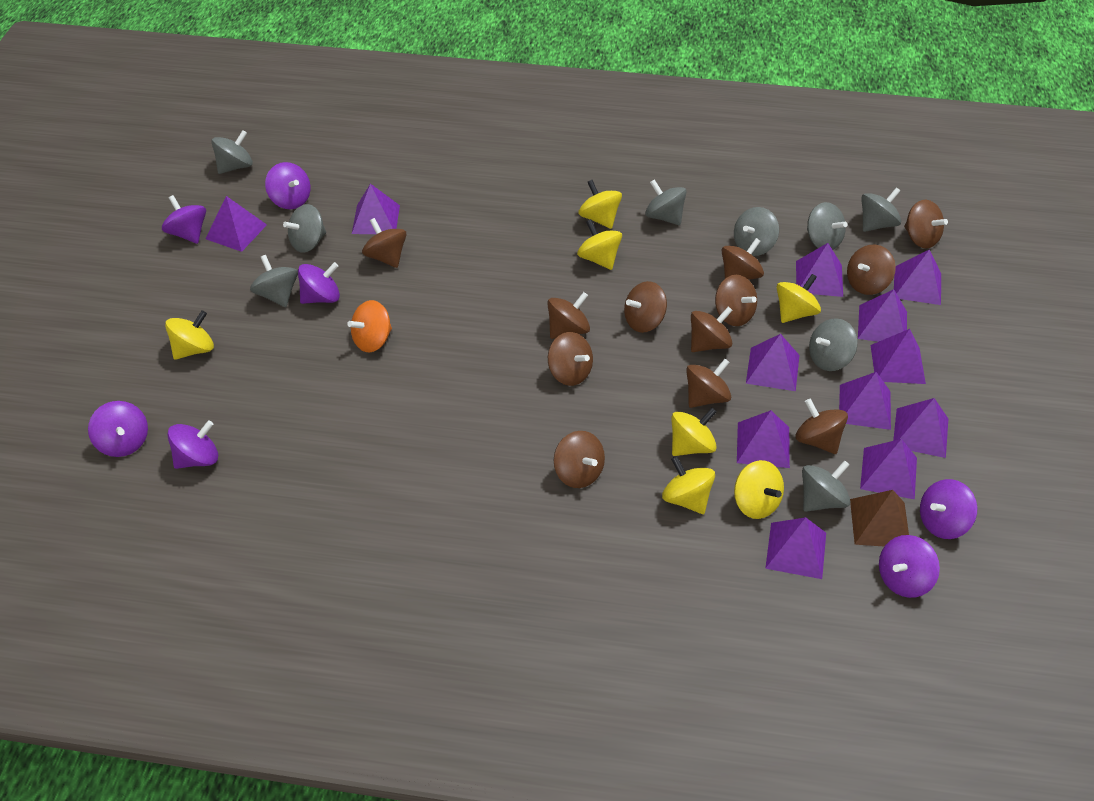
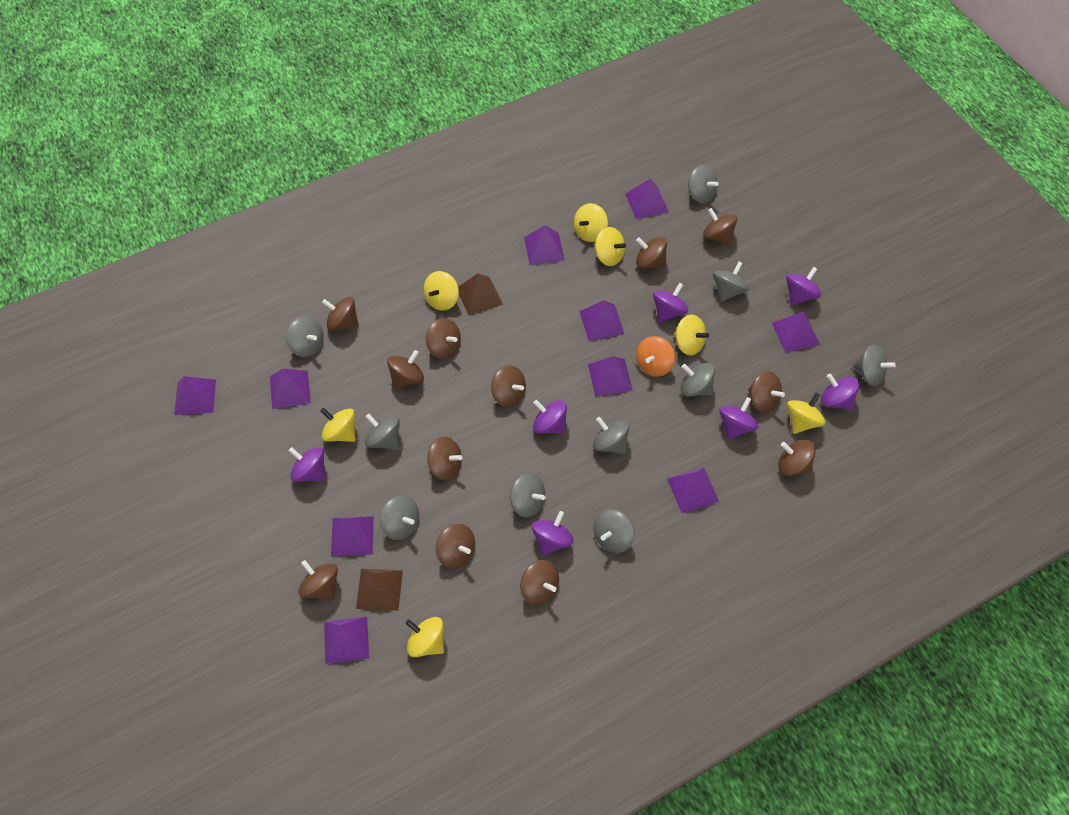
brown pyramid: 1 -> 2
grey spinning top: 9 -> 10
purple pyramid: 12 -> 10

